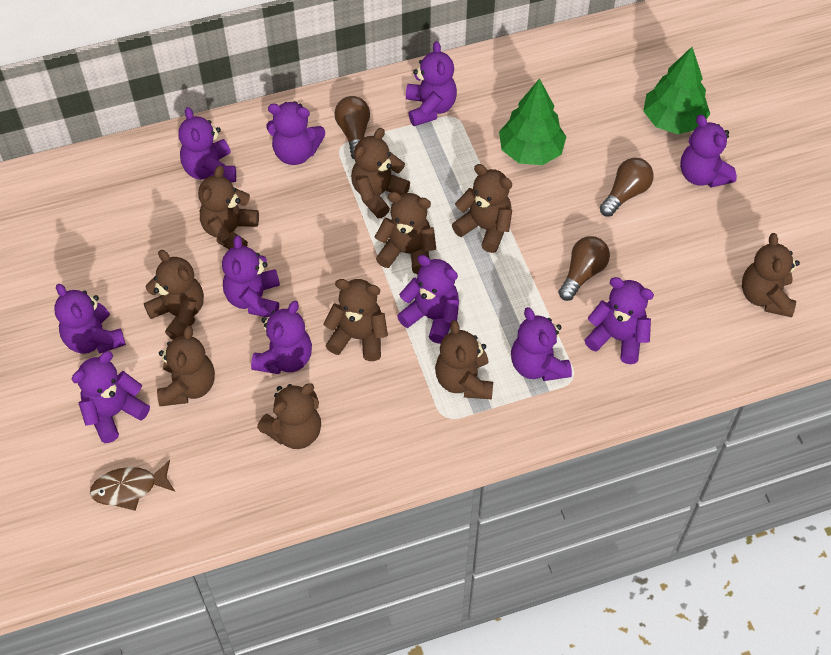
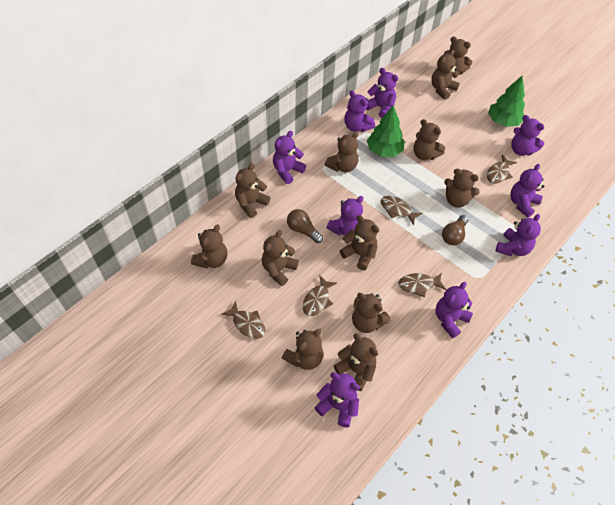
brown fish: 1 -> 5
brown light bulb: 3 -> 2
brown teddy bear: 10 -> 12
purple teddy bear: 11 -> 9

